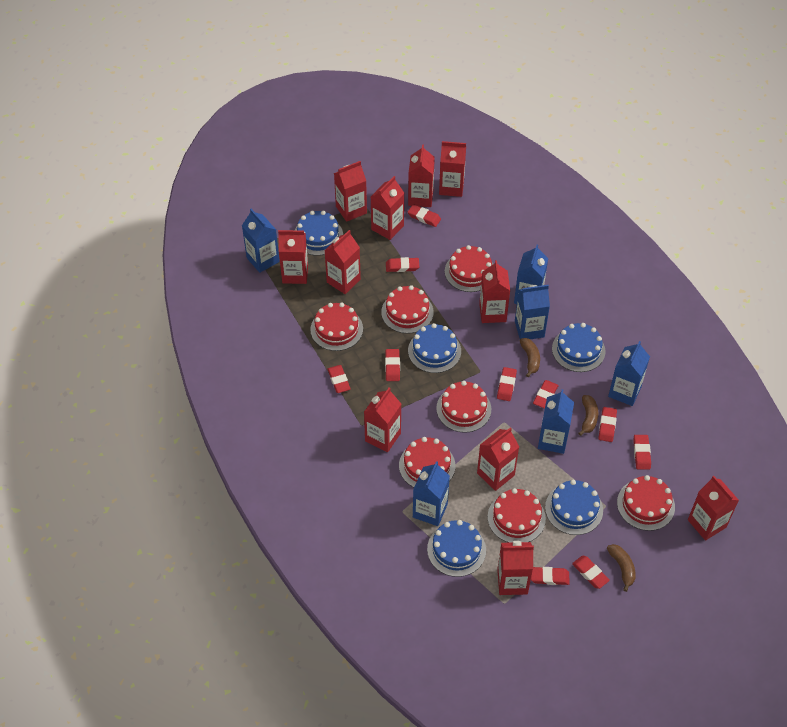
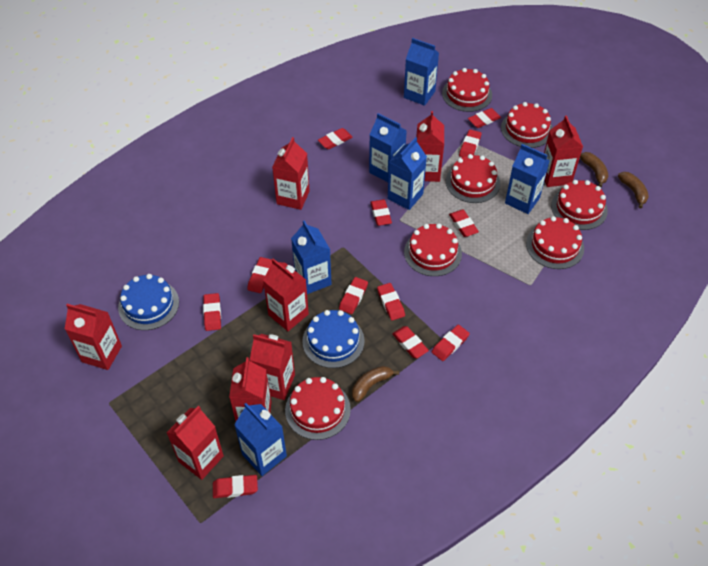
blue cake: 5 -> 2
red carton: 11 -> 8
red eraser: 10 -> 12

